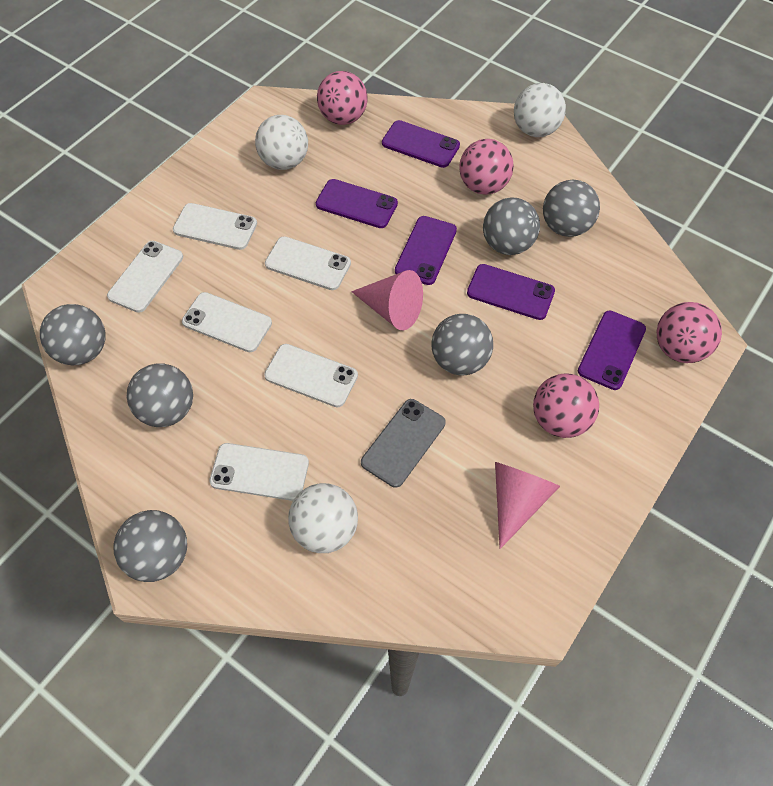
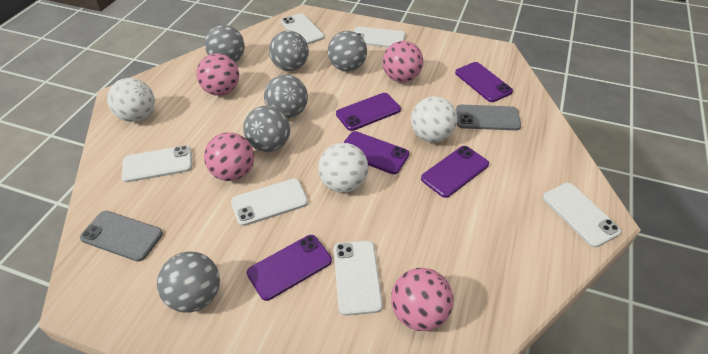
grey phone: 1 -> 2
pink cone: 2 -> 0

